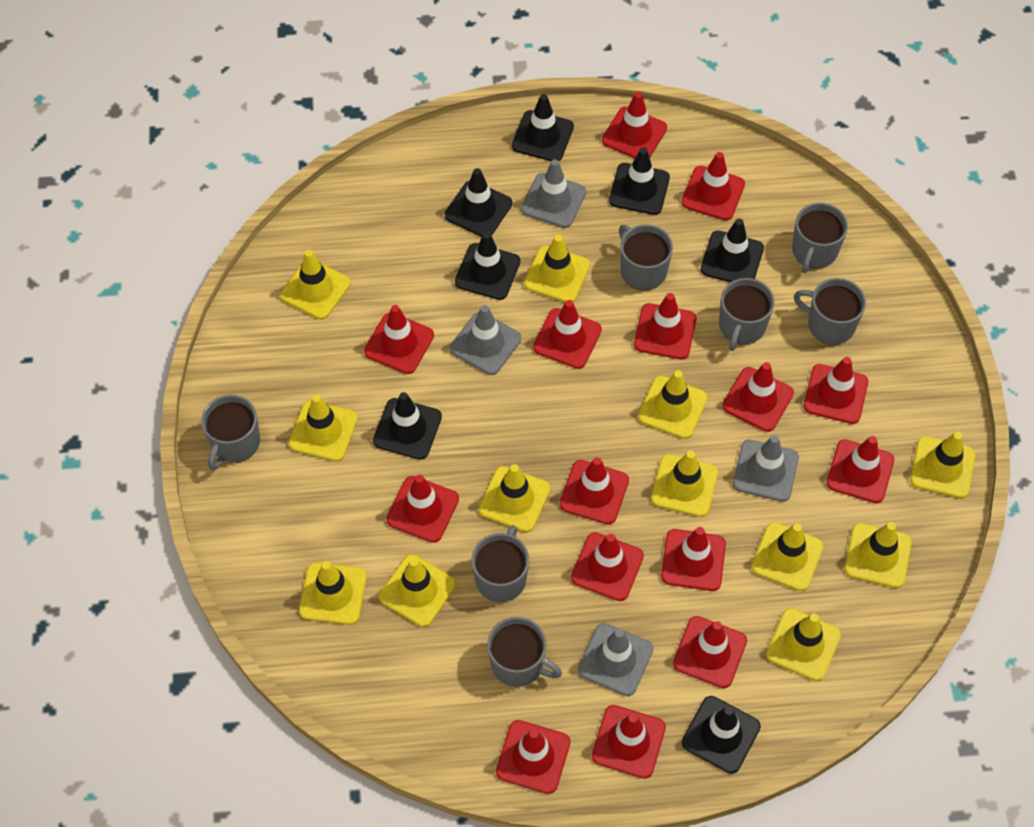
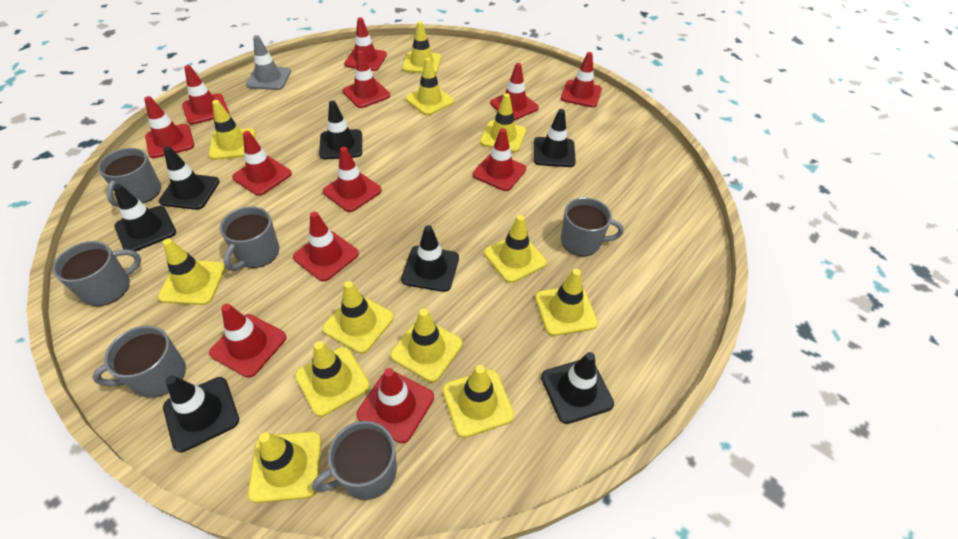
grey mug: 7 -> 6
grey traffic cone: 4 -> 1
red traffic cone: 15 -> 12

